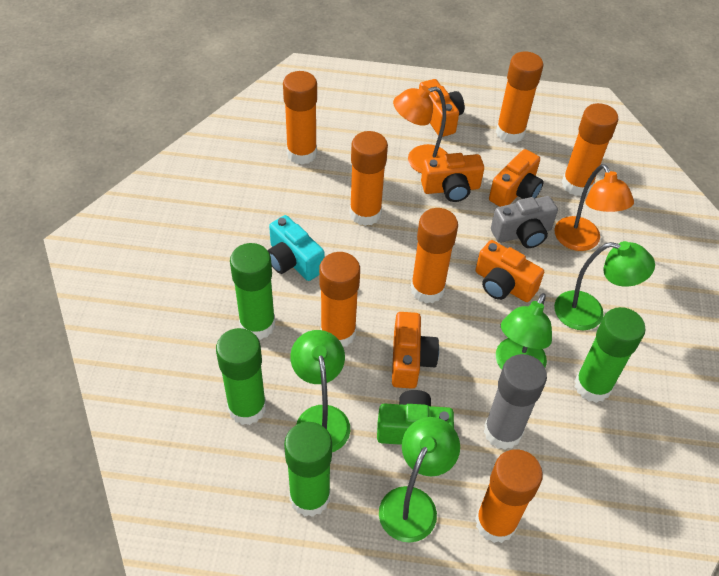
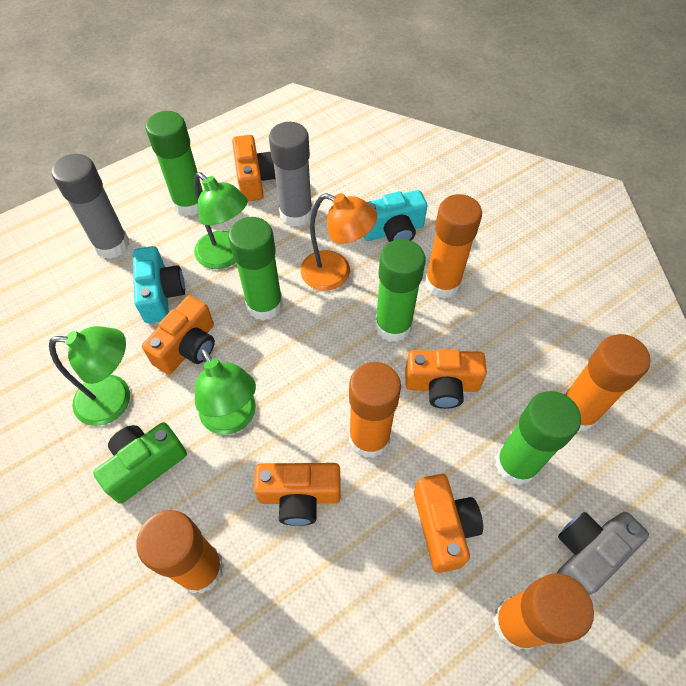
green lamp: 4 -> 3
grey glue stick: 1 -> 2
orange glue stick: 7 -> 5
orange lamp: 2 -> 1
turquoise camera: 1 -> 2

